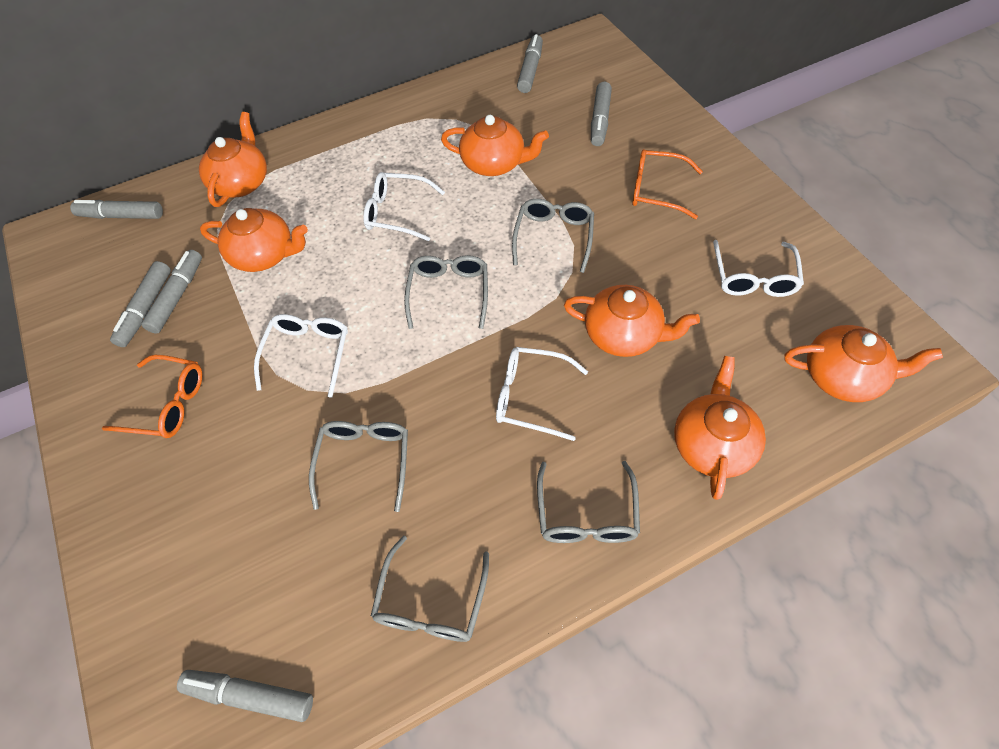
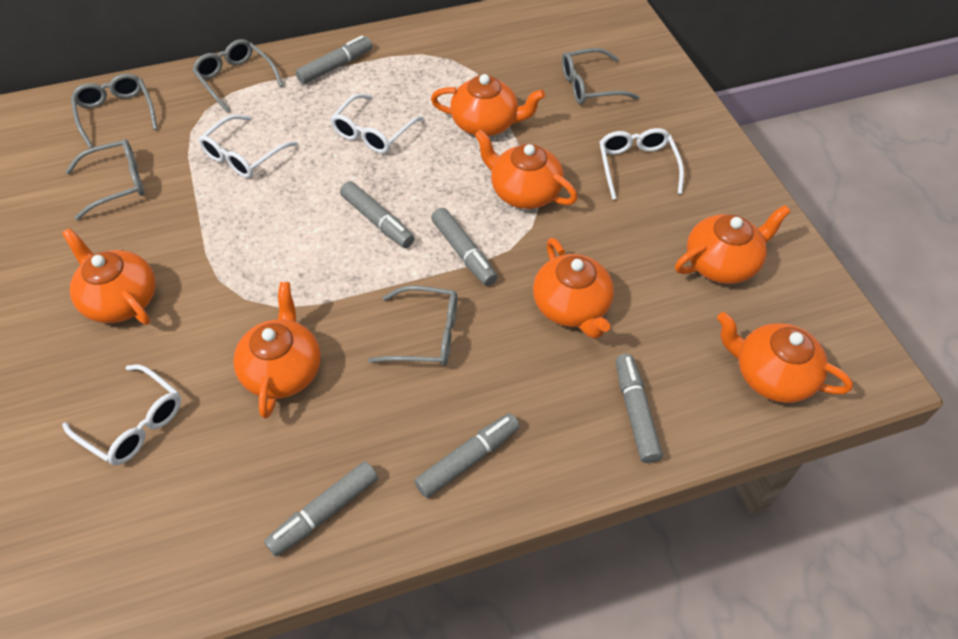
orange glasses: 2 -> 0
orange teapot: 6 -> 7

